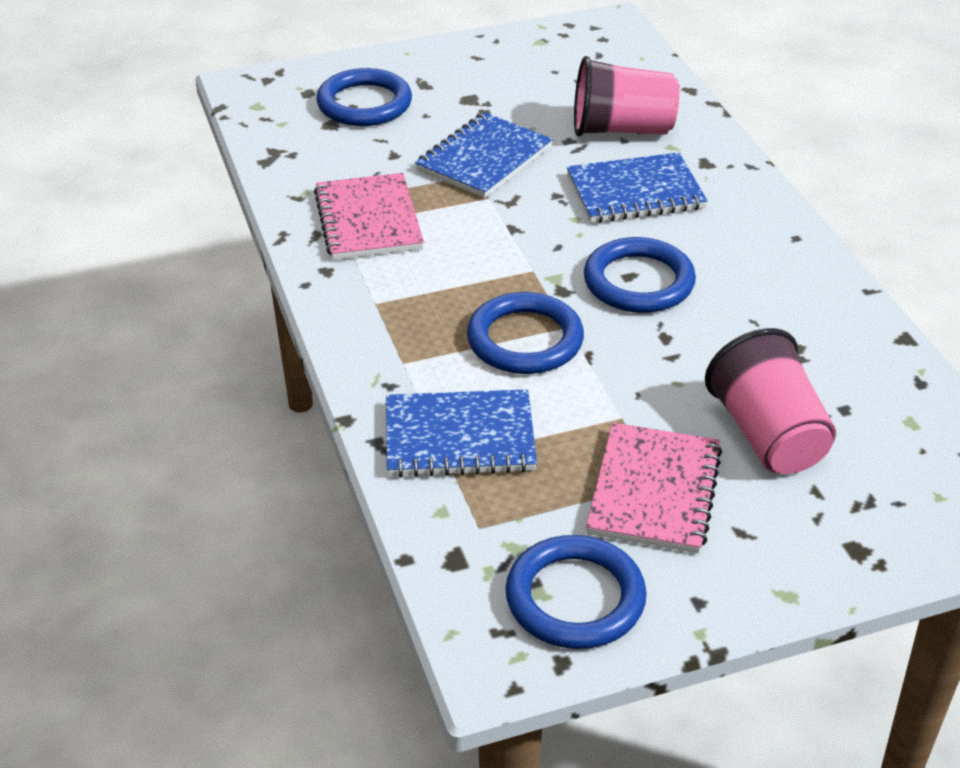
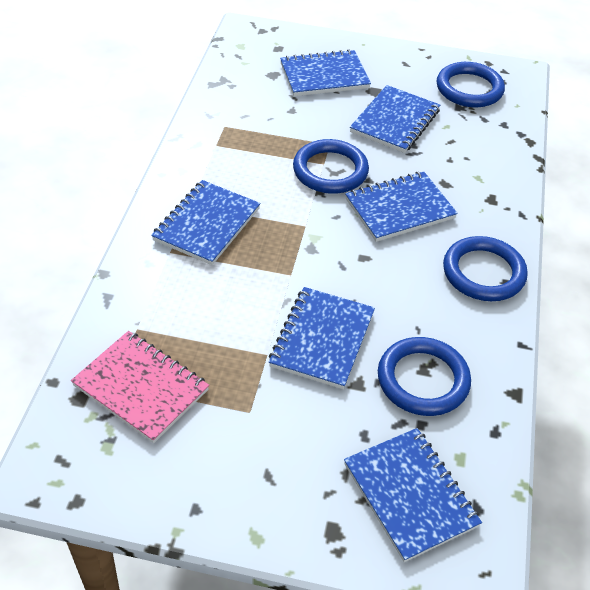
blue notebook: 3 -> 6
pink cup: 2 -> 0
pink notebook: 2 -> 1

